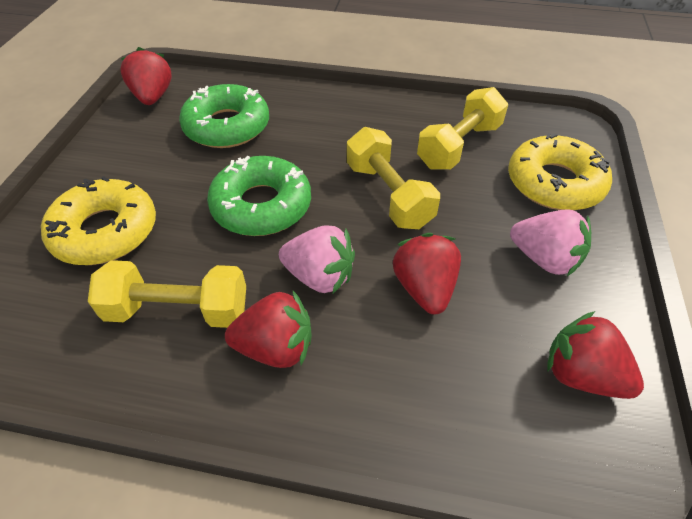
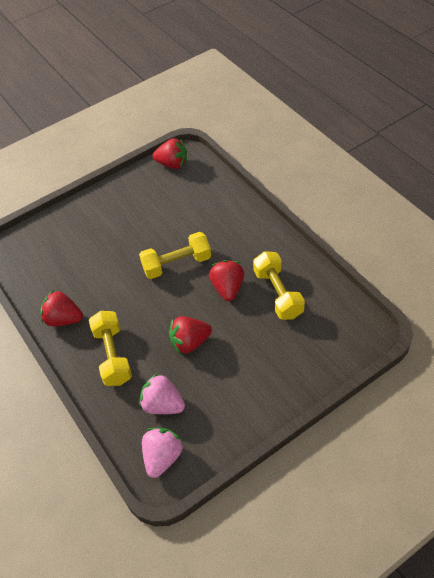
green donut: 2 -> 0
yellow donut: 2 -> 0

